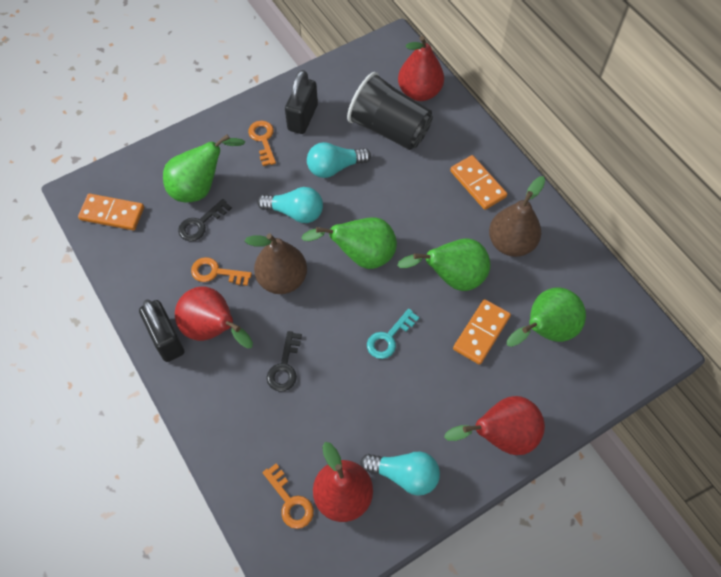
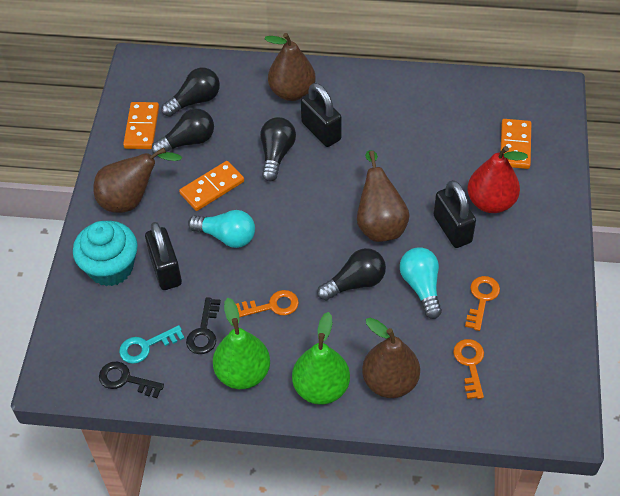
black cup: 1 -> 0
black light bulb: 0 -> 4
black padlock: 2 -> 3
brown pear: 2 -> 4
green pear: 4 -> 2
red pear: 4 -> 1
turquoise cupcake: 0 -> 1
turquoise light bulb: 3 -> 2

